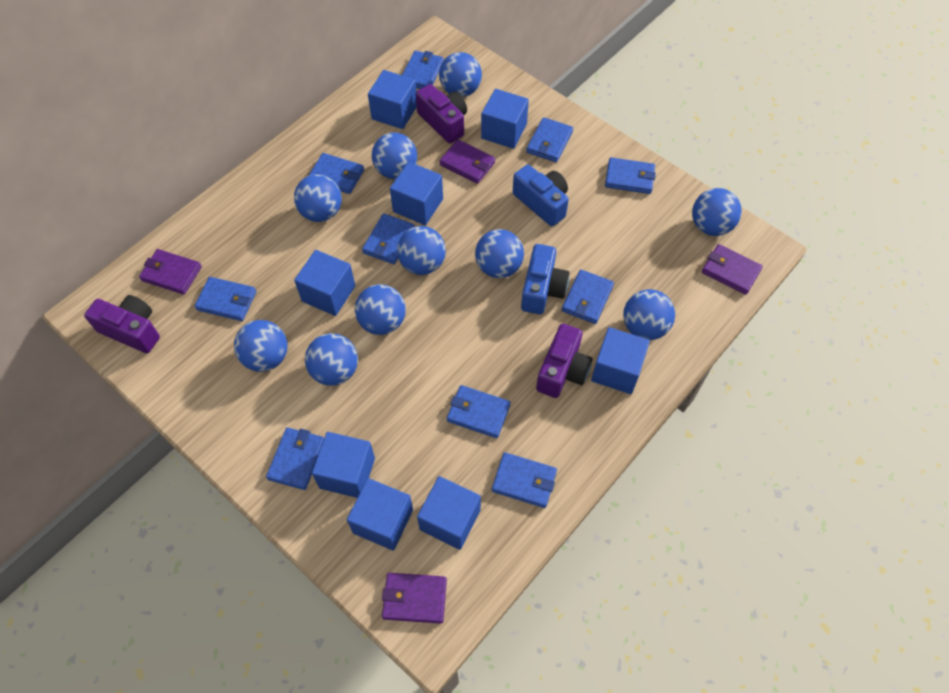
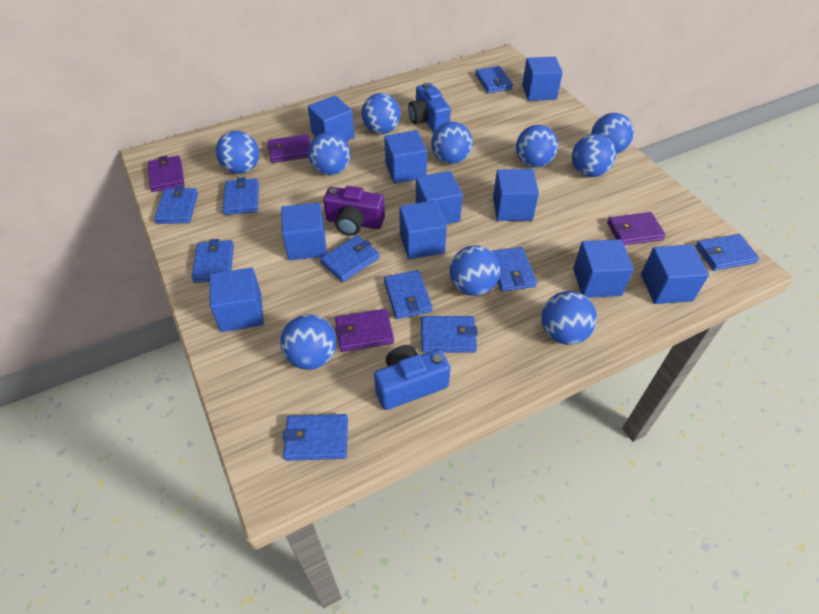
blue cube: 8 -> 10
purple camera: 3 -> 1

